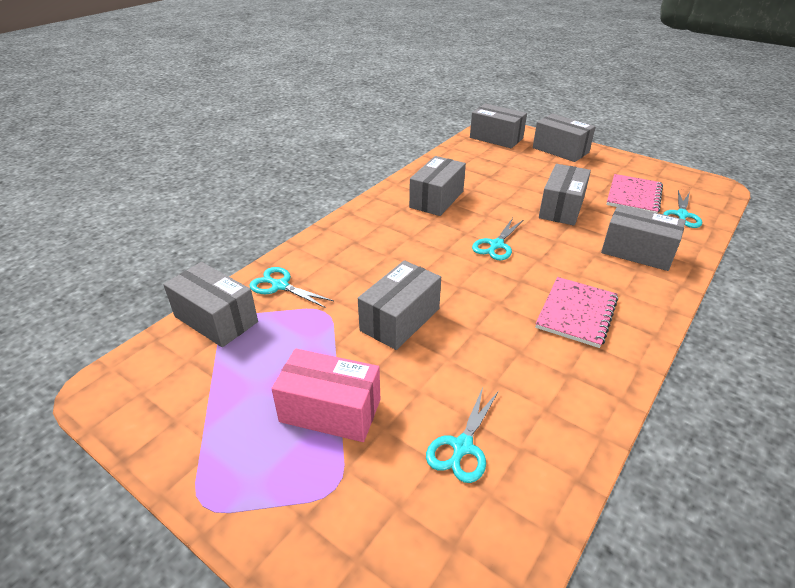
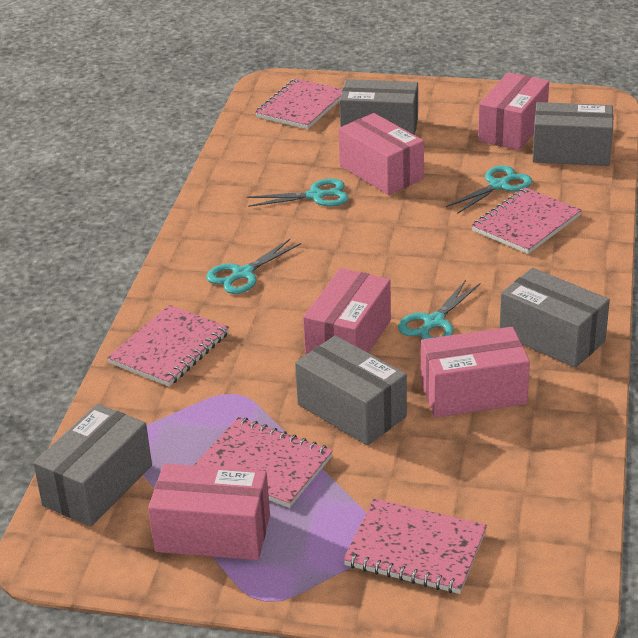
grey box: 7 -> 5
pink box: 1 -> 5
pink notebook: 2 -> 5

